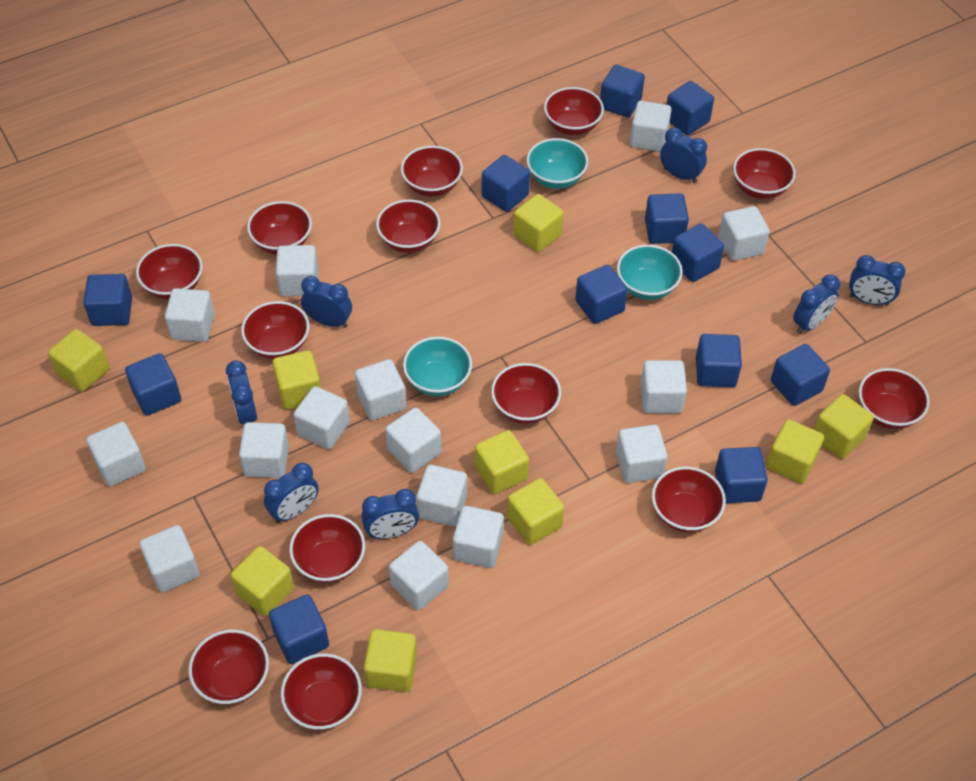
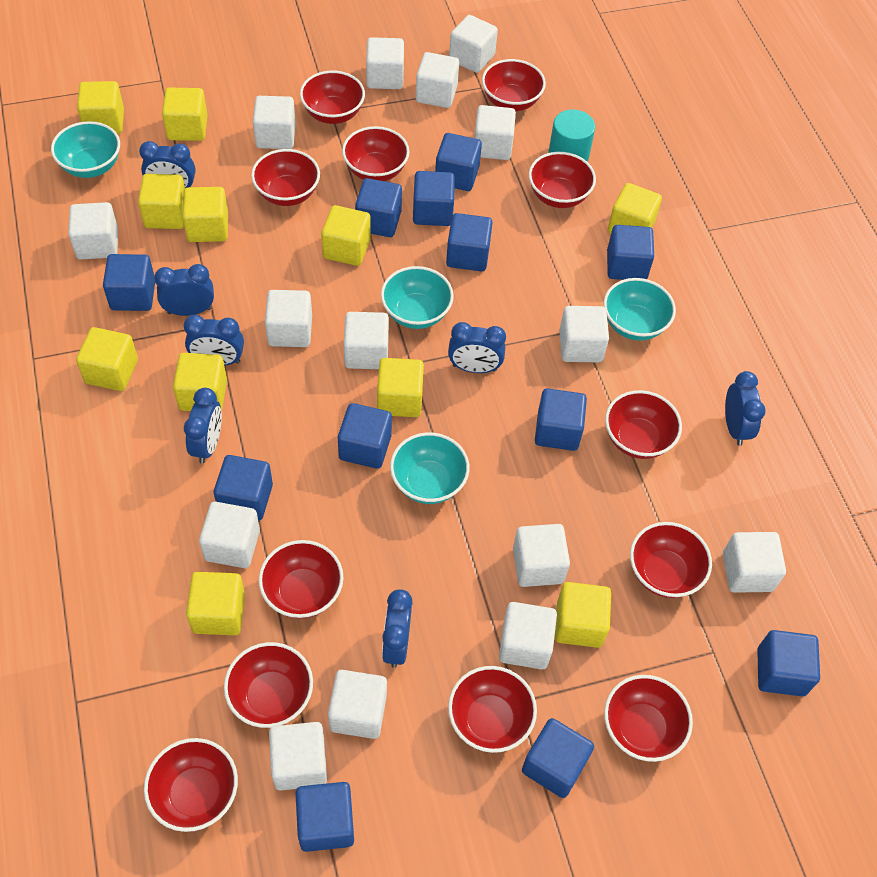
red bowl: 13 -> 12
turquoise bowl: 3 -> 4
turquoise cylinder: 0 -> 1
yellow cube: 9 -> 11

